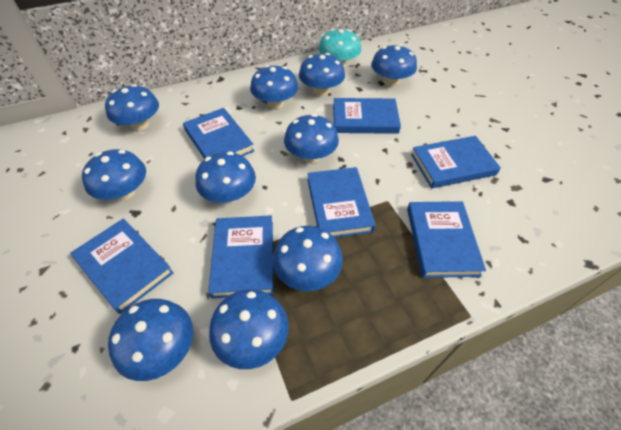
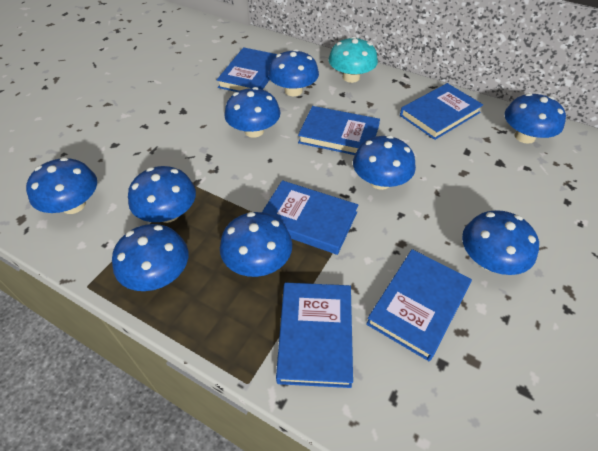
blue book: 7 -> 6
blue mushroom: 10 -> 9

